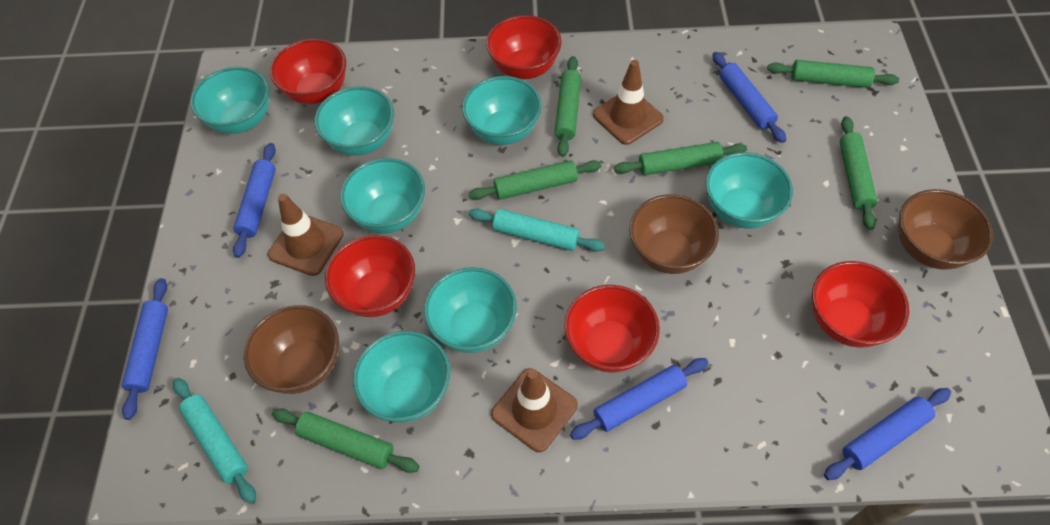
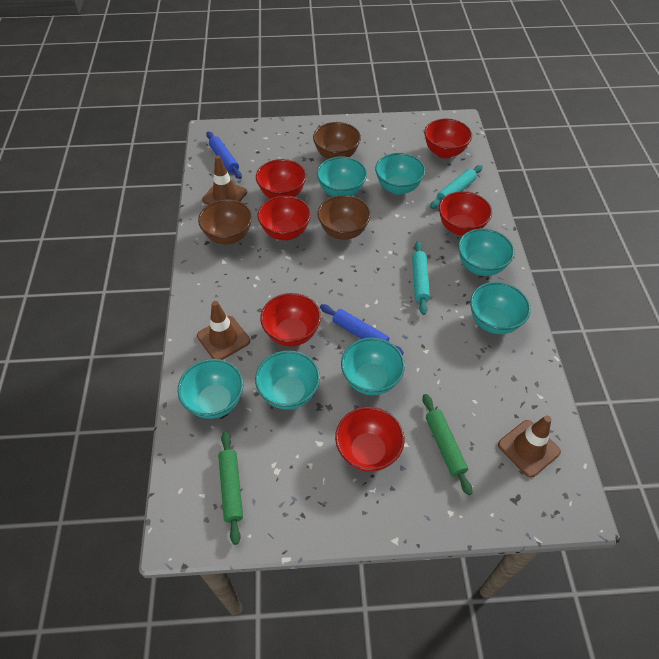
blue rolling pin: 5 -> 2
green rolling pin: 6 -> 2
red bowl: 5 -> 6

